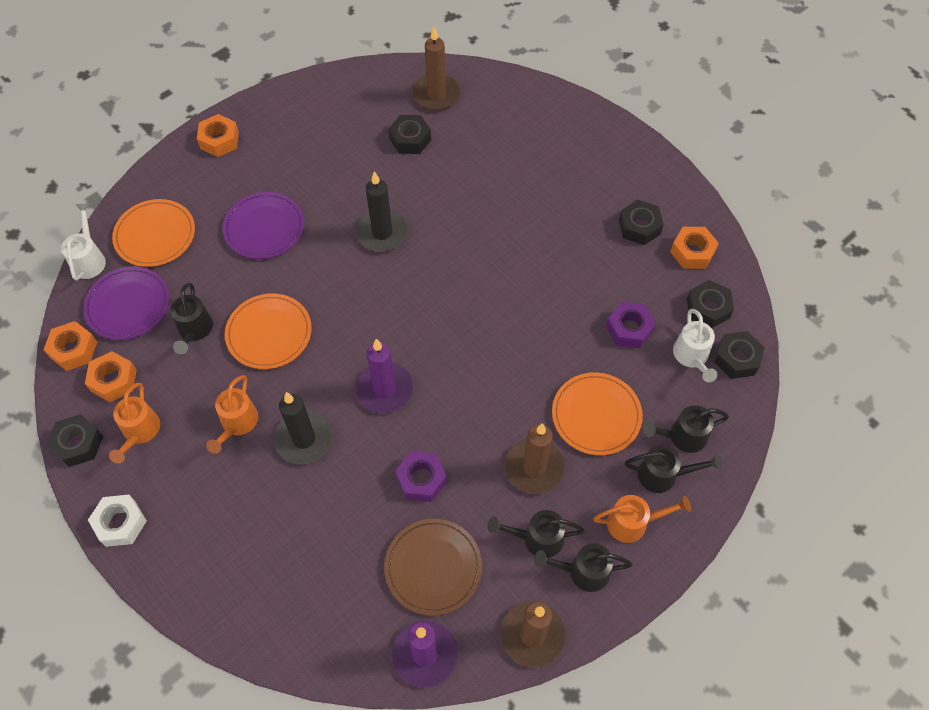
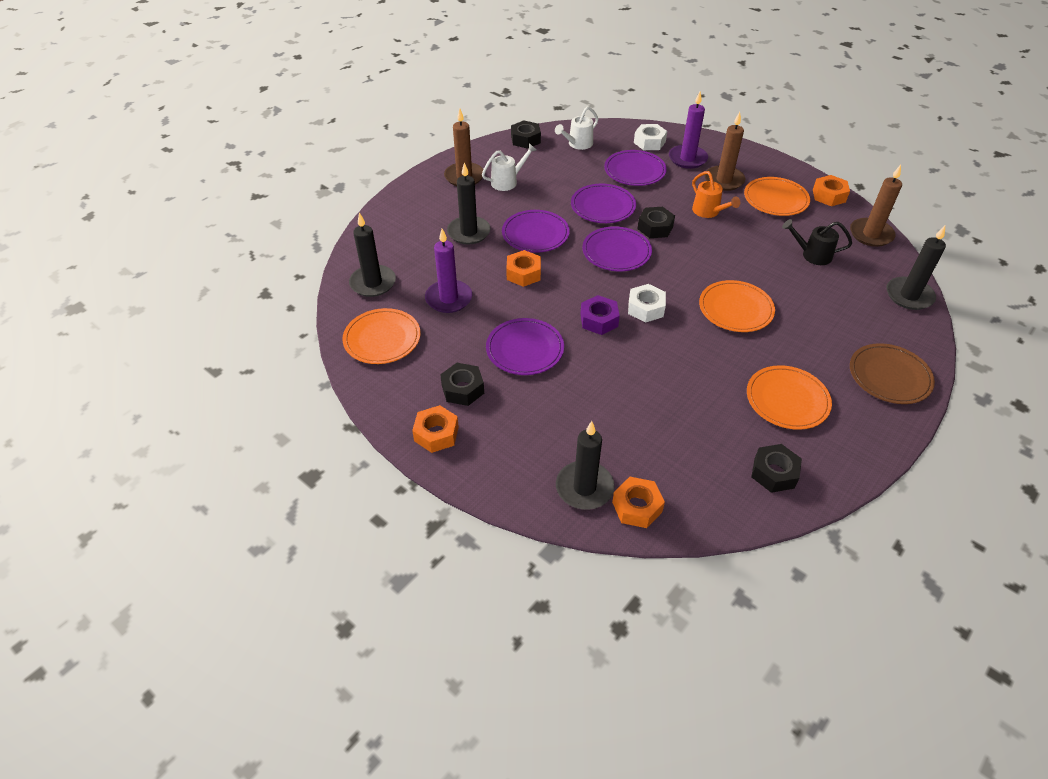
black candle: 2 -> 4
black nut: 5 -> 4
black watering can: 5 -> 1
orange plate: 3 -> 4
orange watering can: 3 -> 1
purple nut: 2 -> 1
purple plate: 2 -> 5
white nut: 1 -> 2

